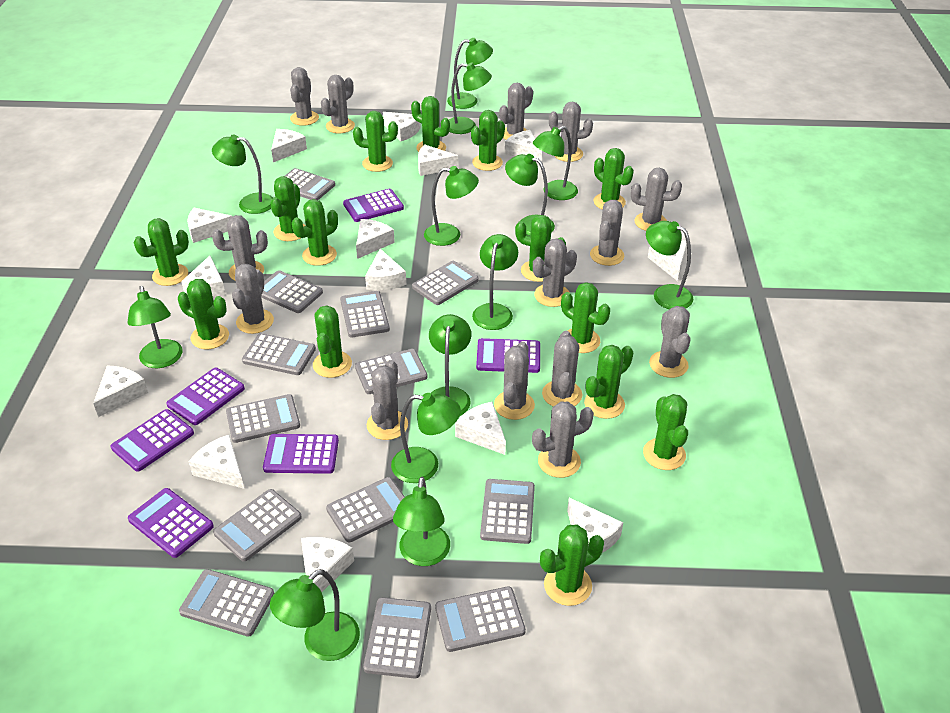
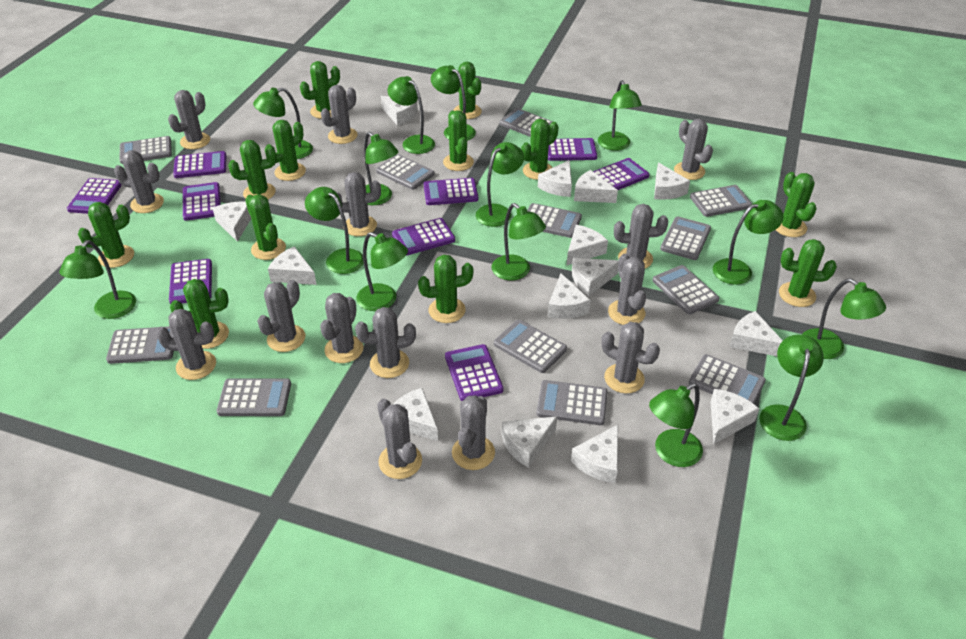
green cactus: 14 -> 12
green lamp: 13 -> 14
grey calculator: 13 -> 12
purple calculator: 6 -> 9

